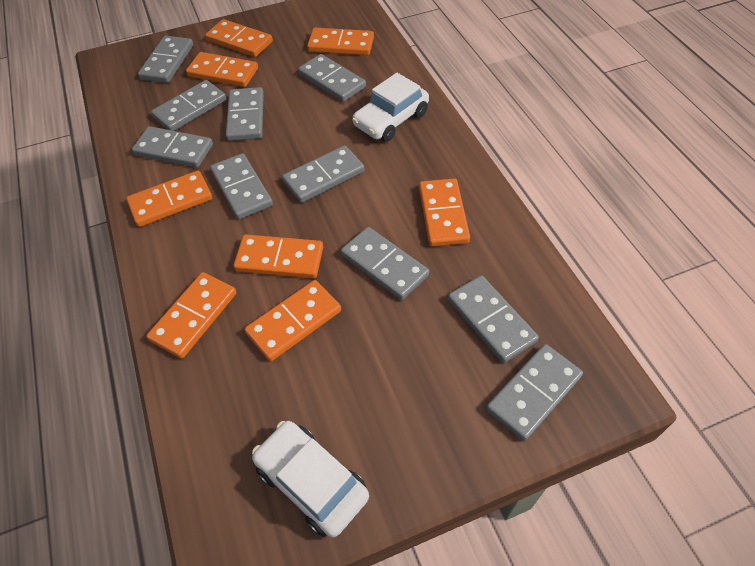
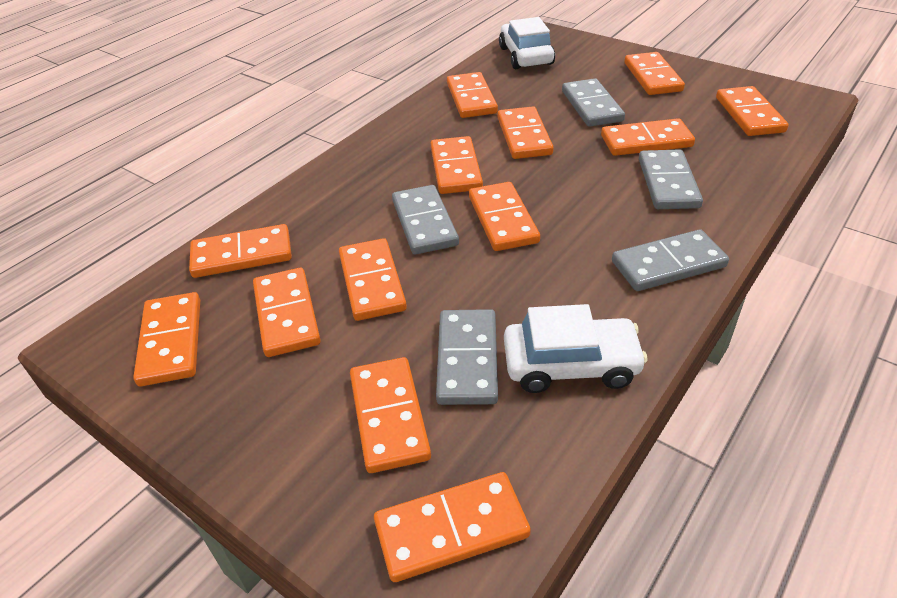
grey domino: 10 -> 5
orange domino: 8 -> 13

